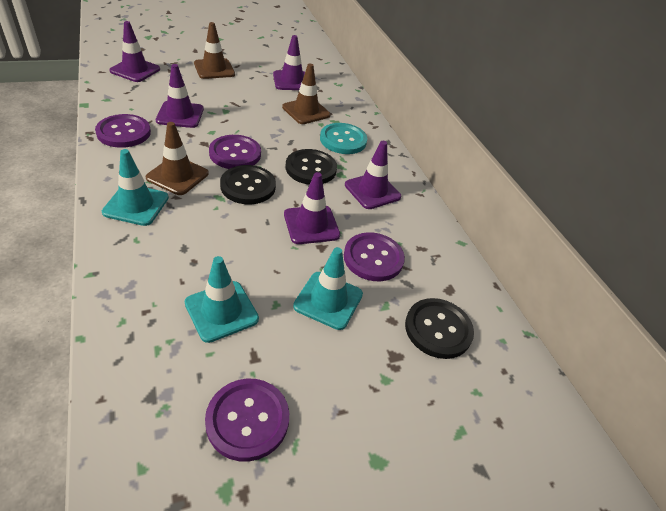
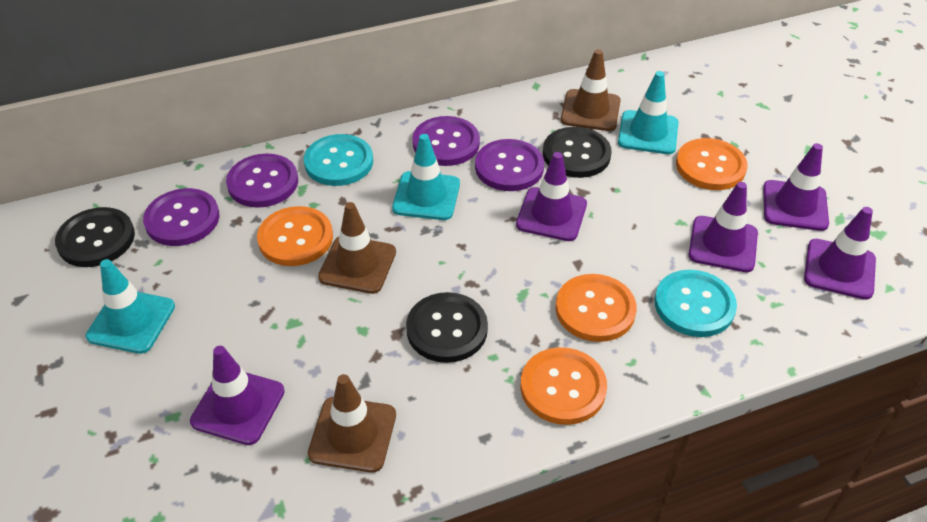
orange button: 0 -> 4
turquoise button: 1 -> 2

